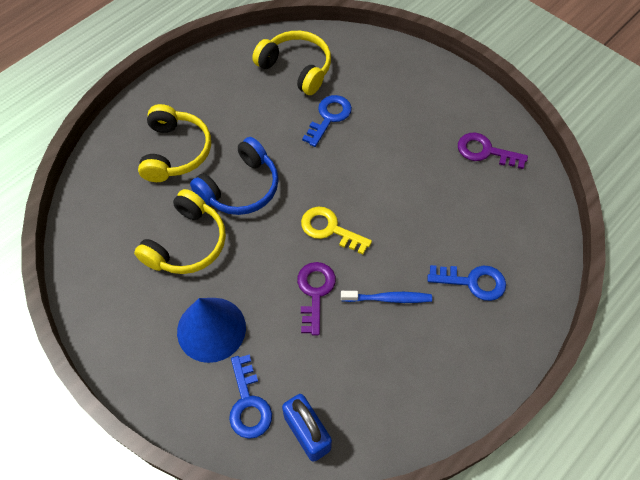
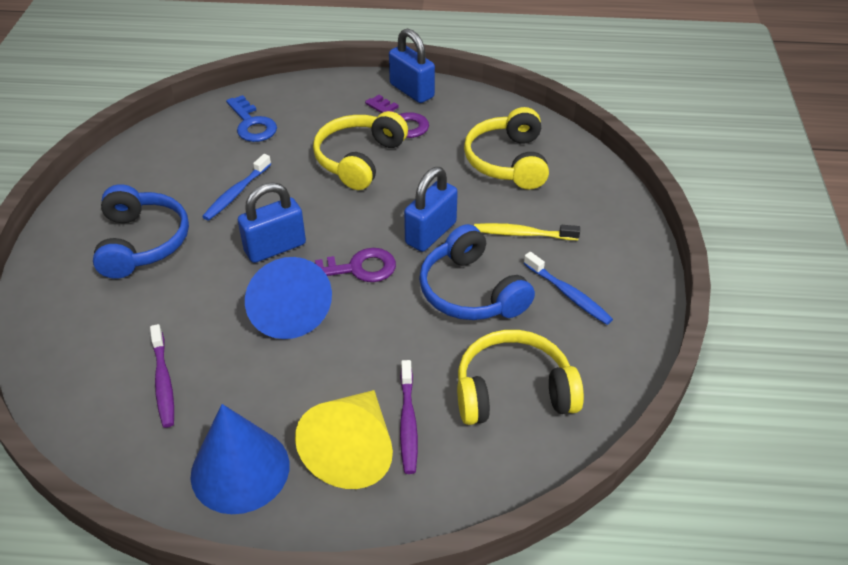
blue cone: 1 -> 2
blue headphones: 1 -> 2
blue key: 3 -> 1
blue padlock: 1 -> 3
blue toothbrush: 1 -> 2
purple toothbrush: 0 -> 2
yellow cone: 0 -> 1
yellow key: 1 -> 0
yellow toothbrush: 0 -> 1

